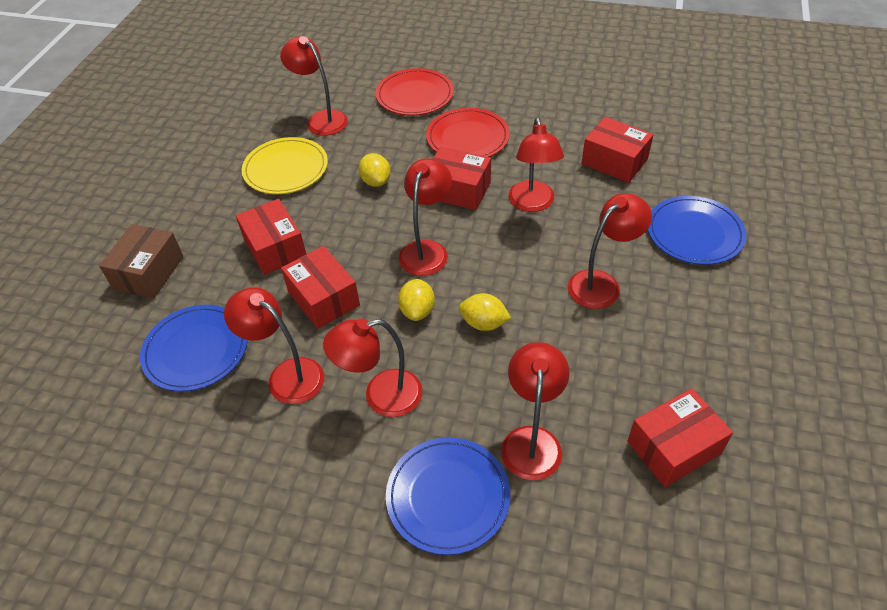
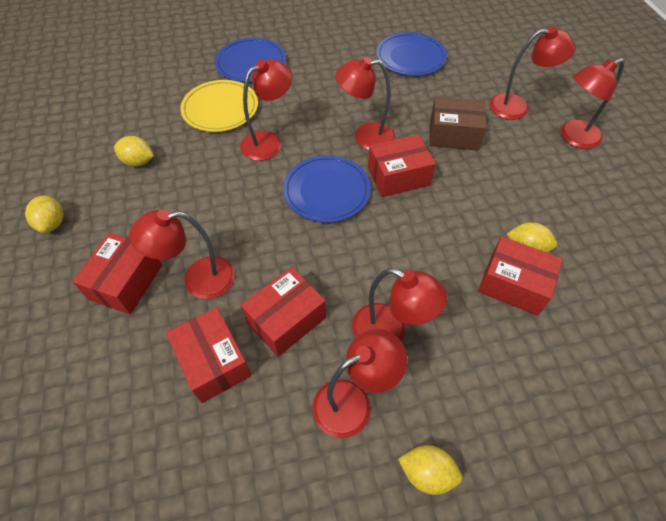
red plate: 2 -> 0
yellow lemon: 3 -> 4

